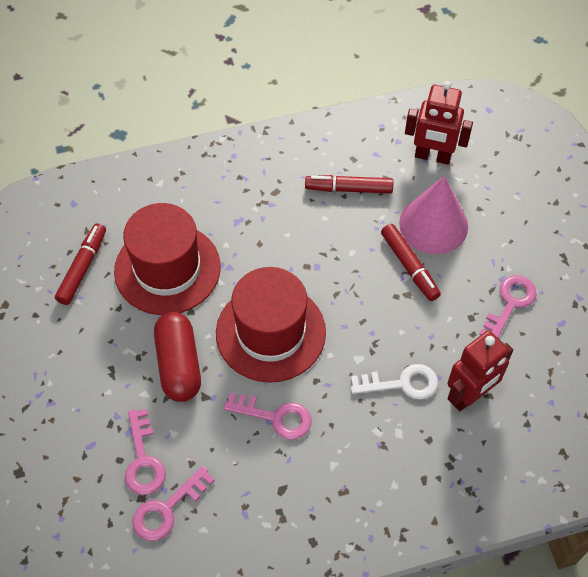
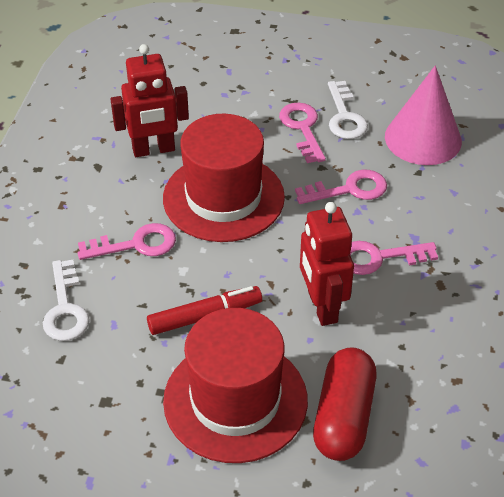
red marker: 3 -> 1
white key: 1 -> 2

